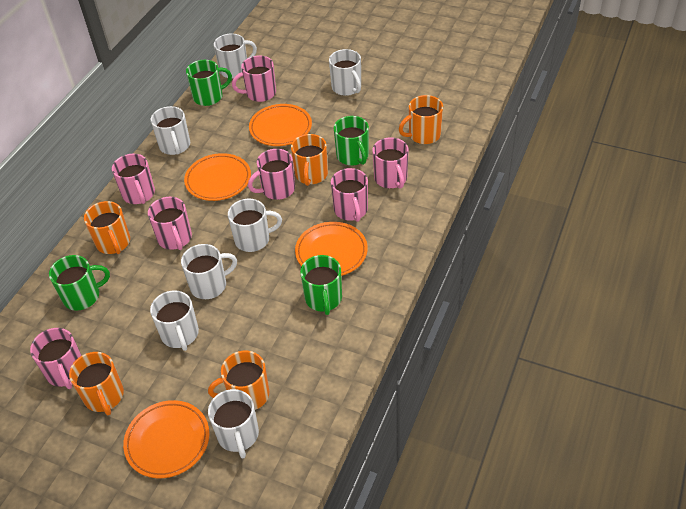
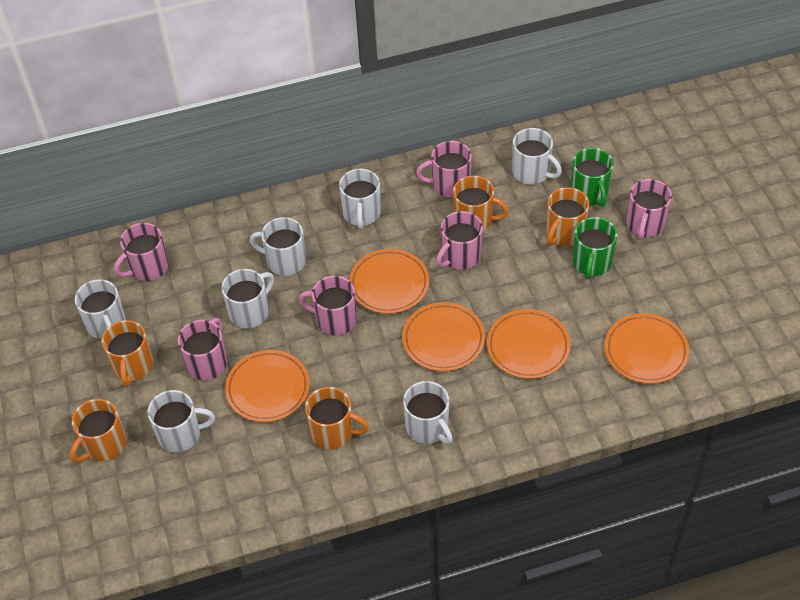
green mug: 4 -> 2
orange plate: 4 -> 5
pink mug: 7 -> 6

